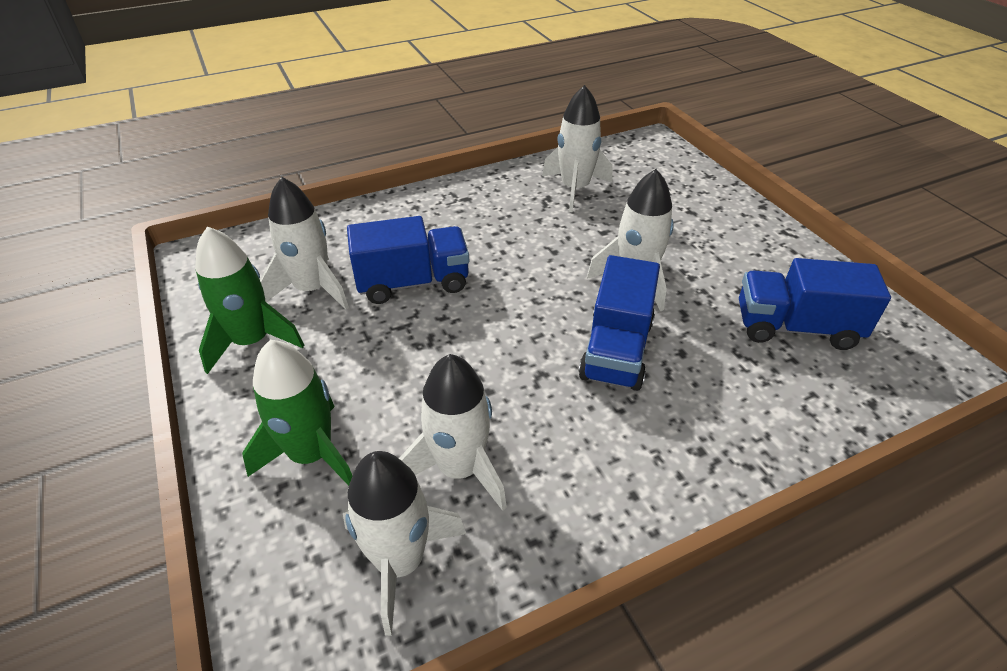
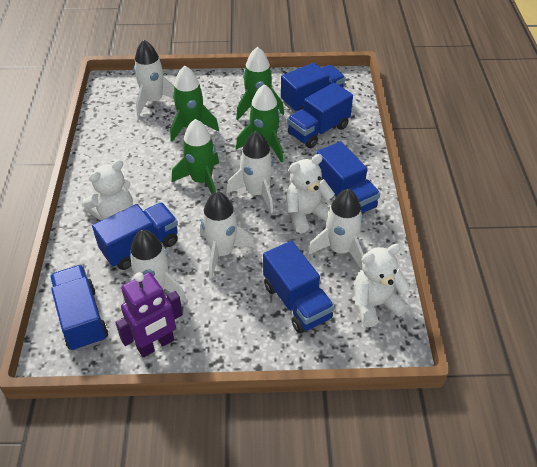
blue truck: 3 -> 6
green rocket: 2 -> 4
purple robot: 0 -> 1
white teddy bear: 0 -> 3

